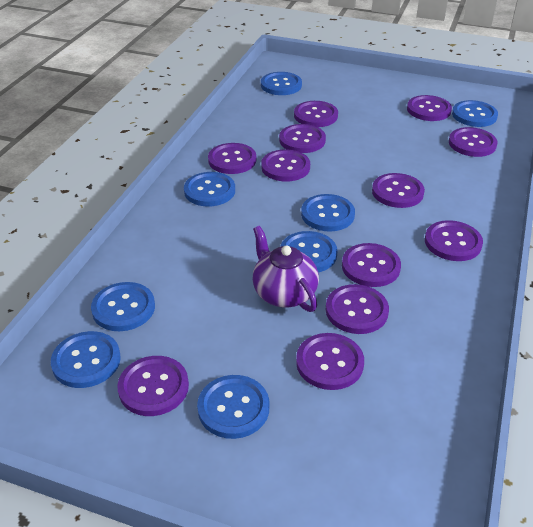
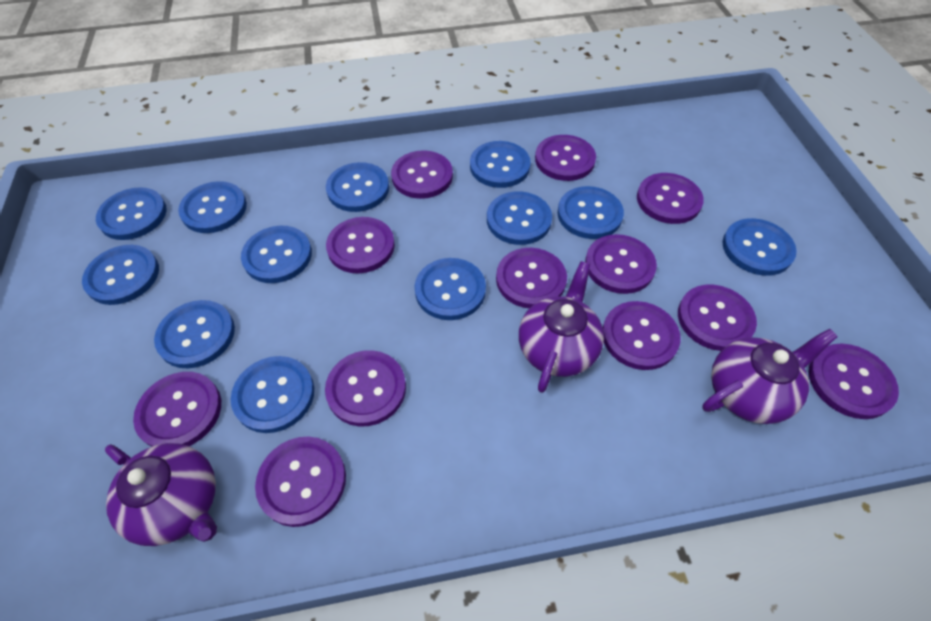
blue button: 8 -> 12
purple teapot: 1 -> 3

